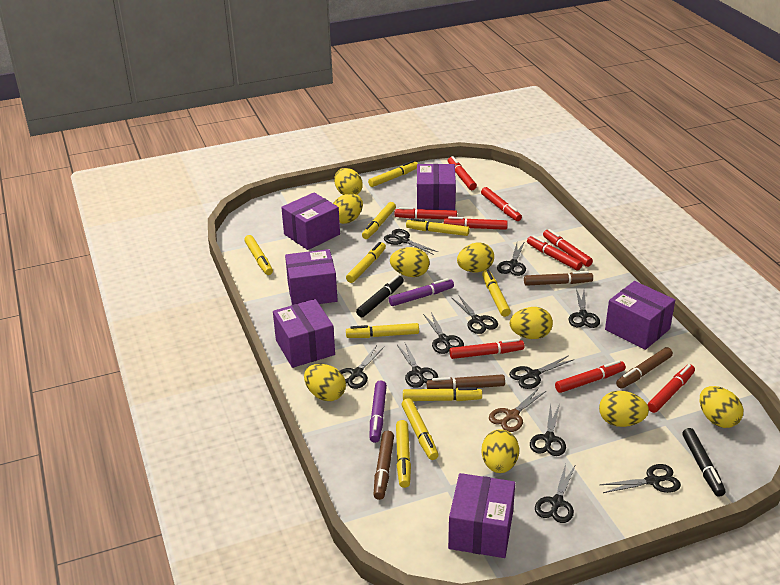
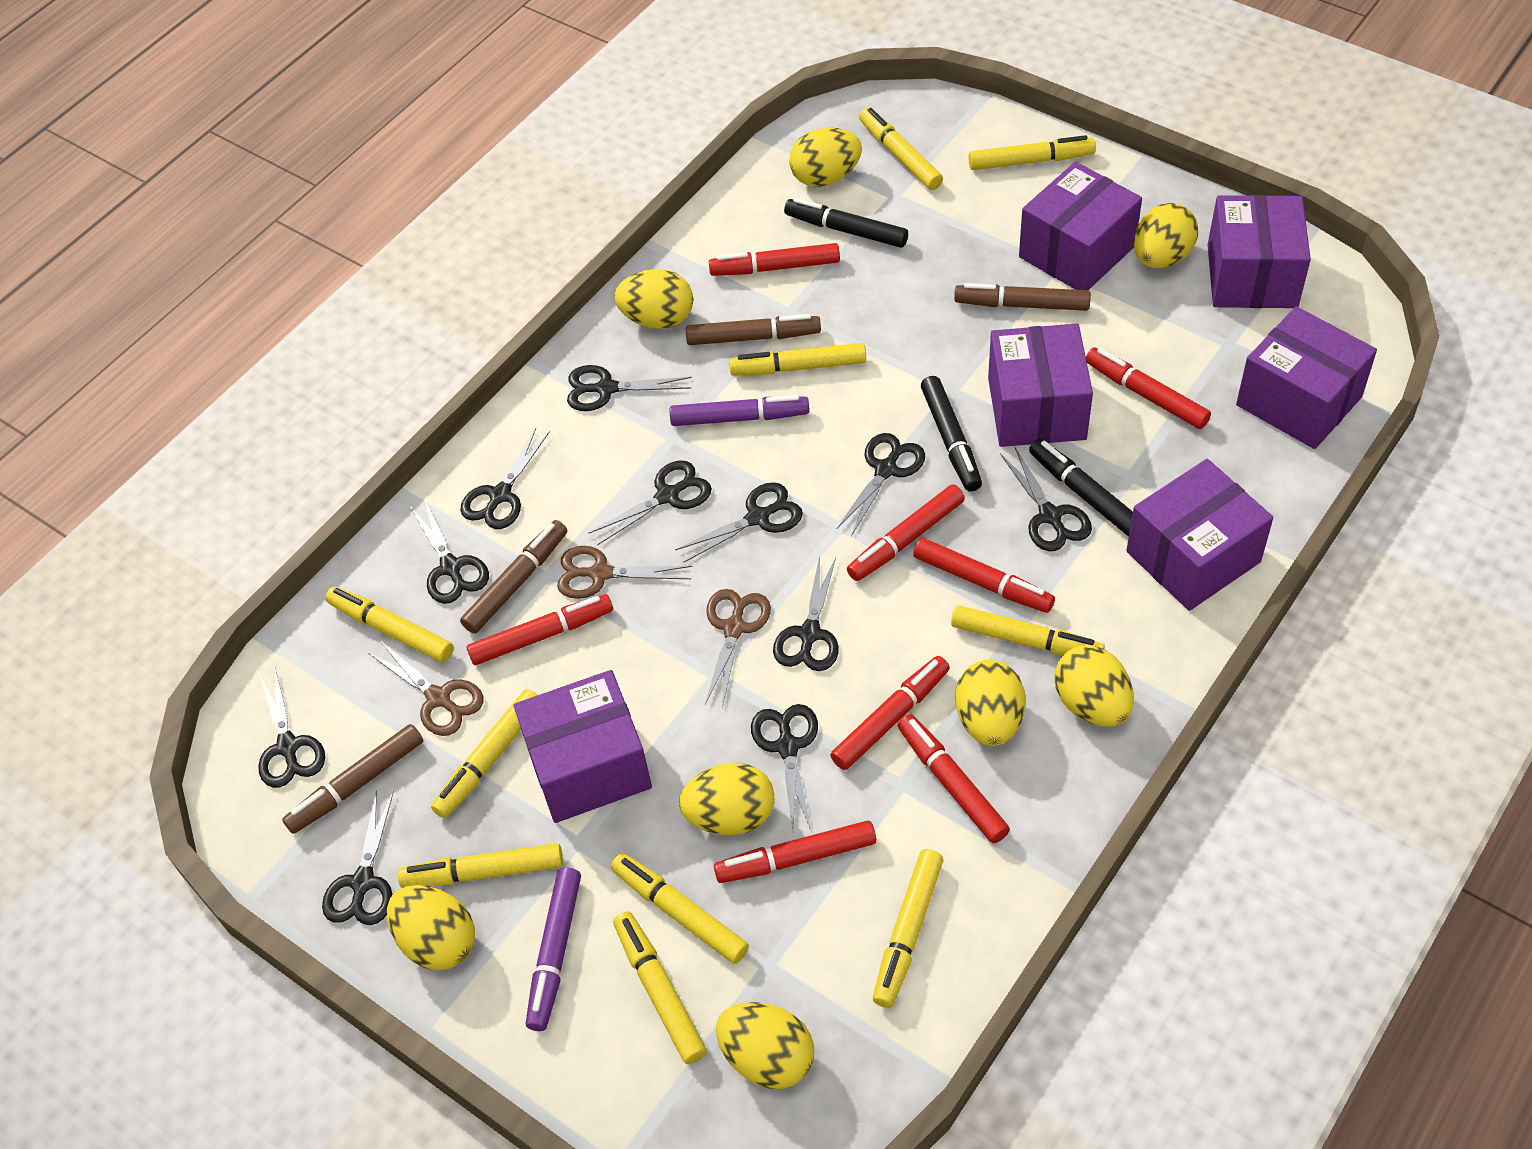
black marker: 2 -> 3
brown scissors: 1 -> 3
red marker: 9 -> 8
yellow egg: 9 -> 8

